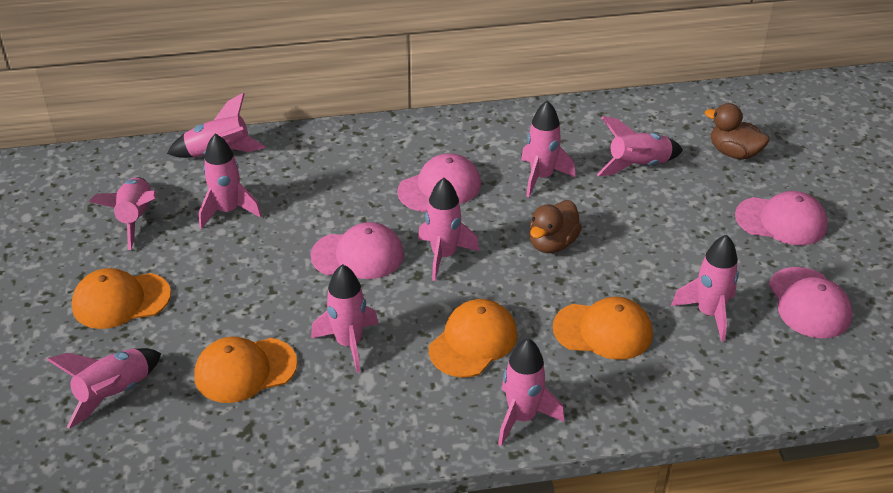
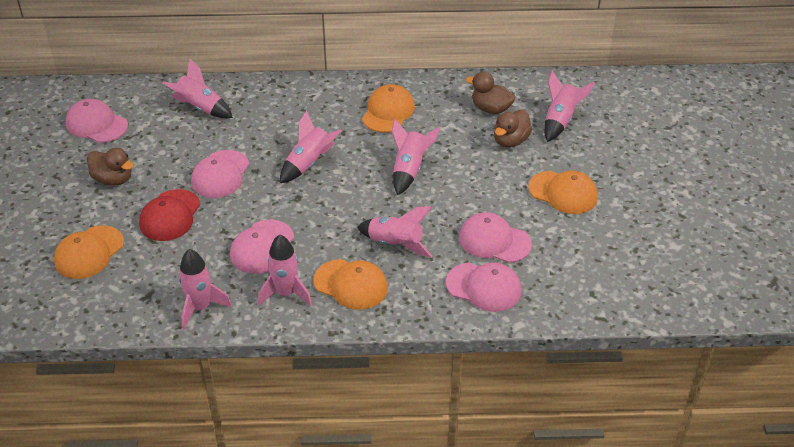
brown duck: 2 -> 3
pink cap: 4 -> 5
pink rocket: 10 -> 7
red cap: 0 -> 1

